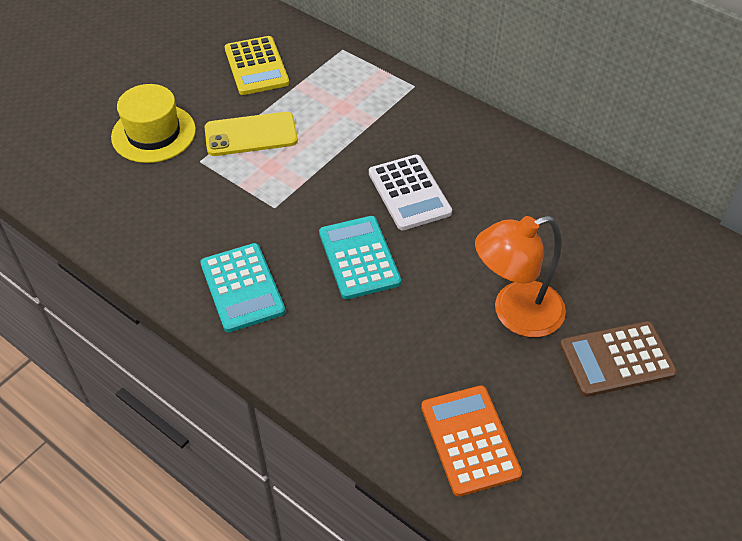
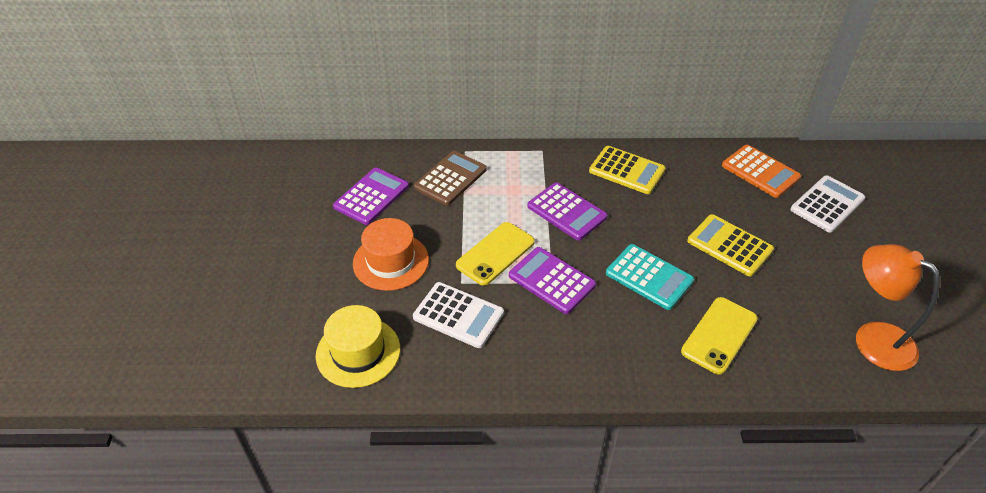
orange hat: 0 -> 1
purple calculator: 0 -> 3
turquoise calculator: 2 -> 1
white calculator: 1 -> 2
yellow calculator: 1 -> 2
yellow phone: 1 -> 2

